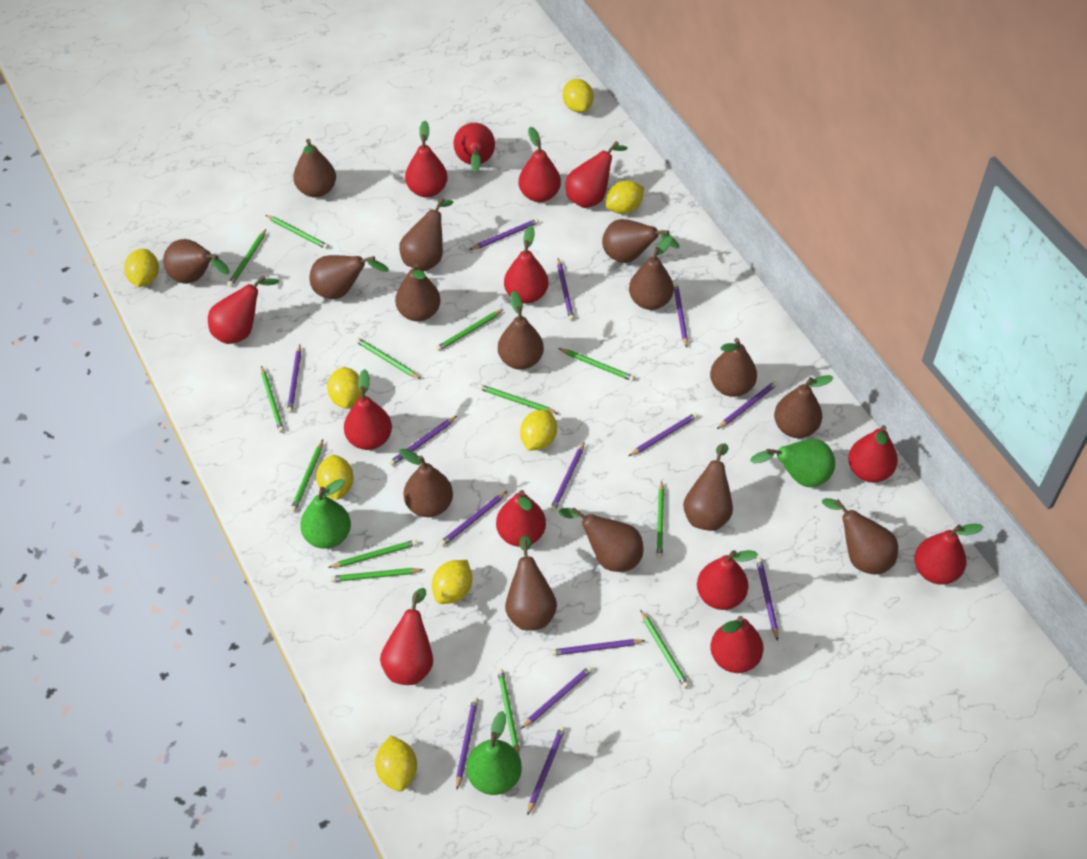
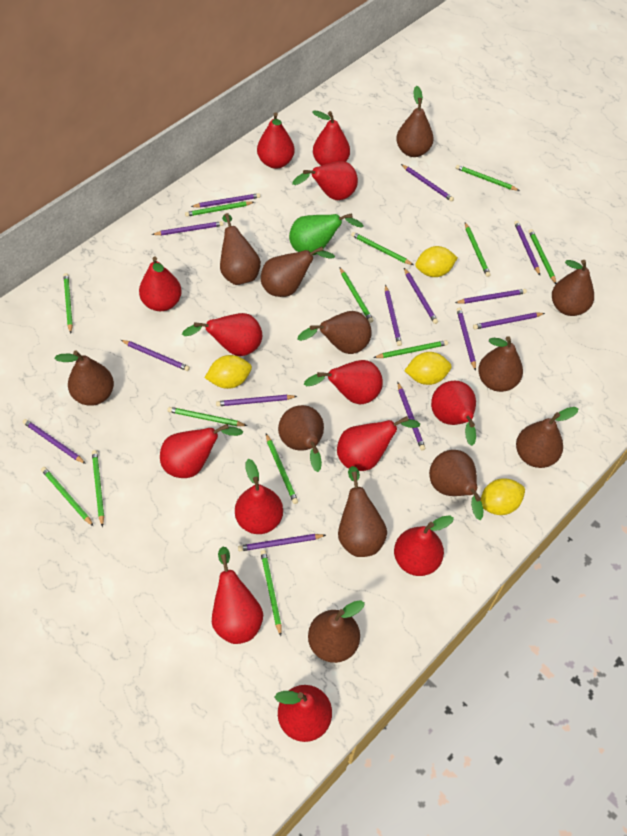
brown pear: 15 -> 12
green pear: 3 -> 1
yellow lemon: 8 -> 4

